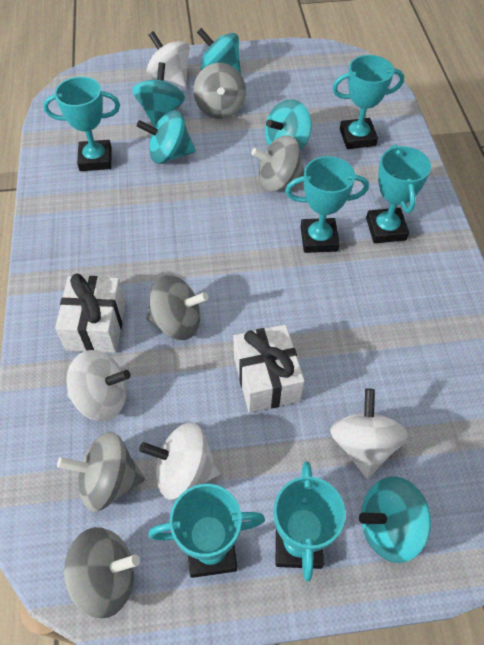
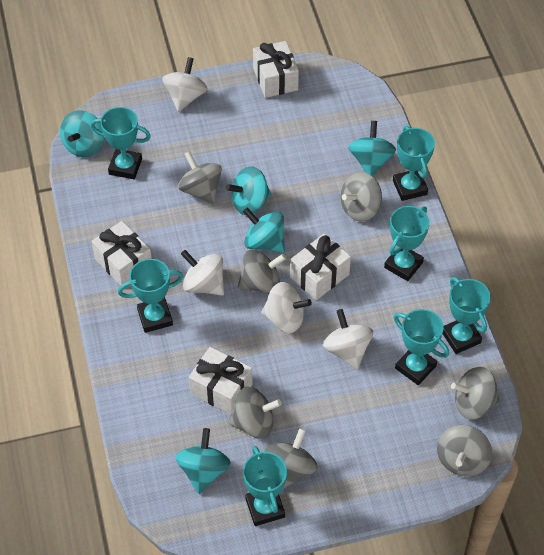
grey spinning top: 5 -> 7
turquoise trophy: 6 -> 7
white gift: 2 -> 4

